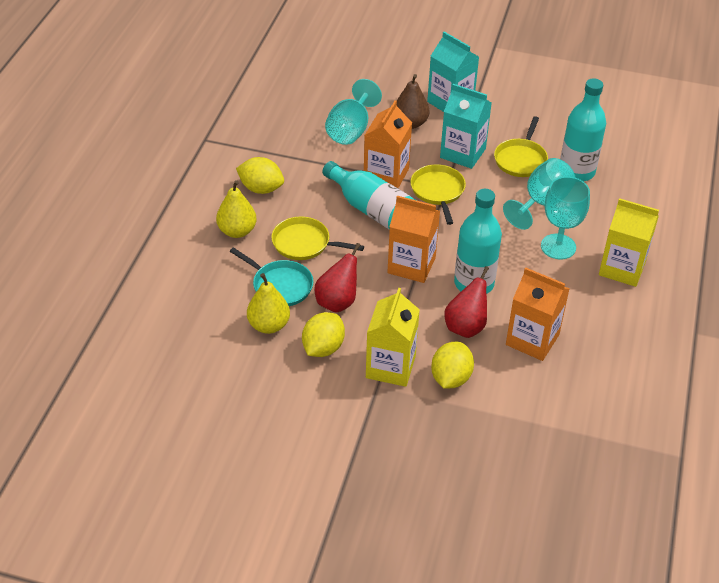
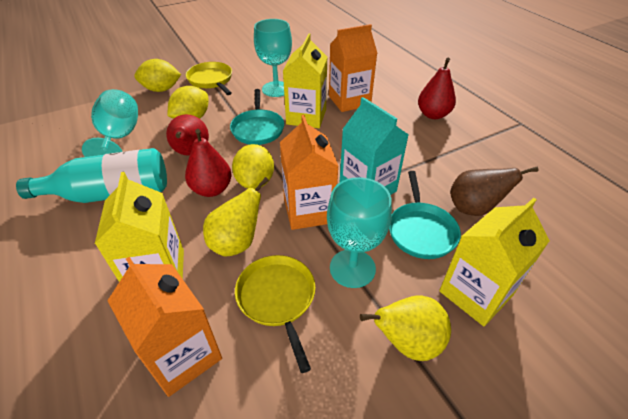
red pear: 2 -> 3
turquoise bottle: 3 -> 1
turquoise carton: 2 -> 1
turquoise pan: 1 -> 2
yellow carton: 2 -> 3
yellow pan: 3 -> 2

